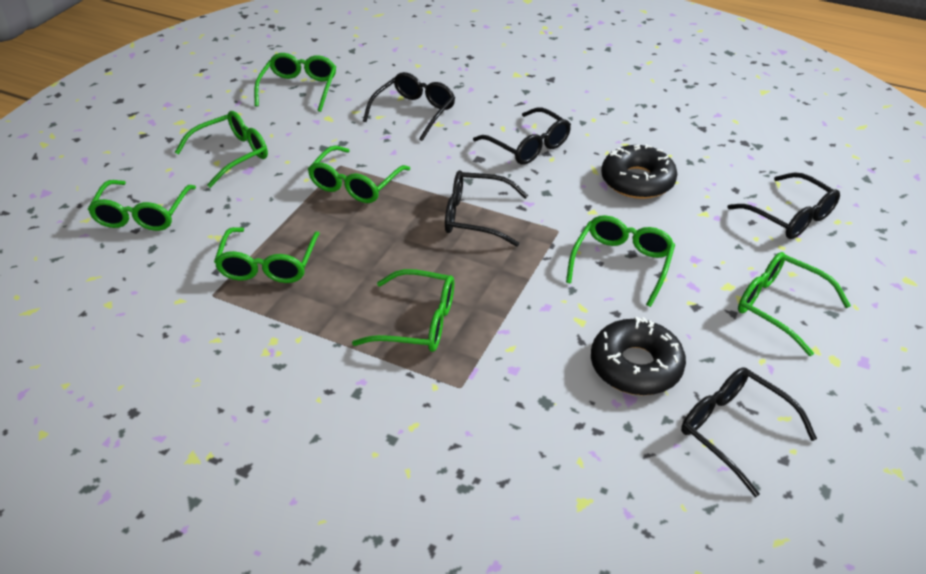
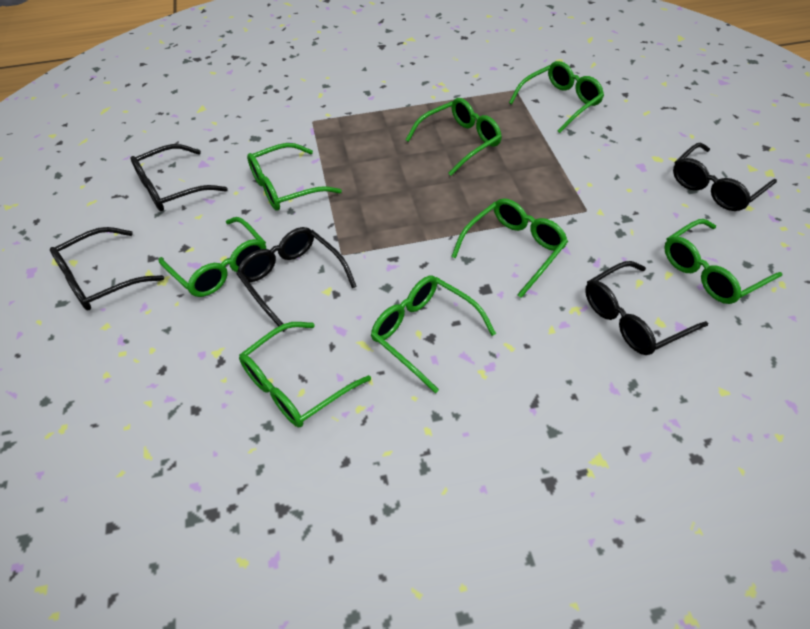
black donut: 2 -> 0

